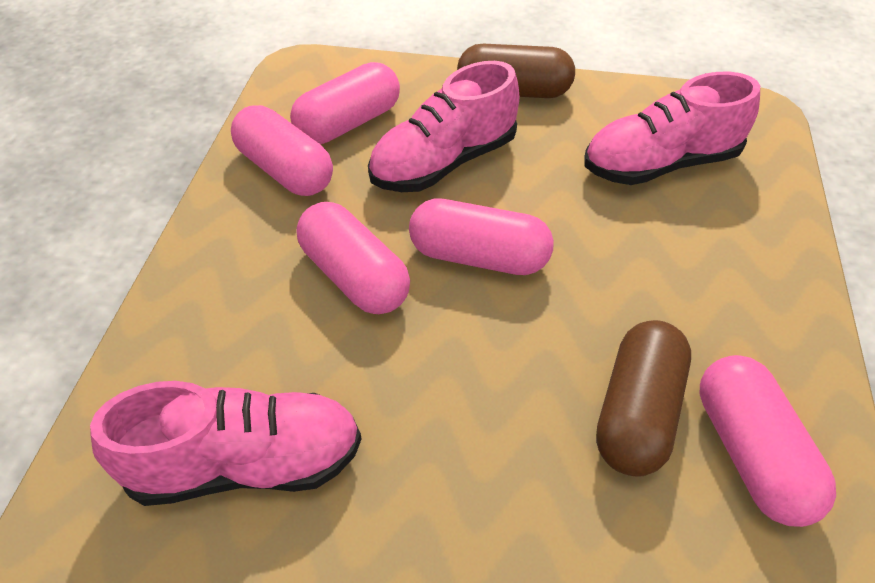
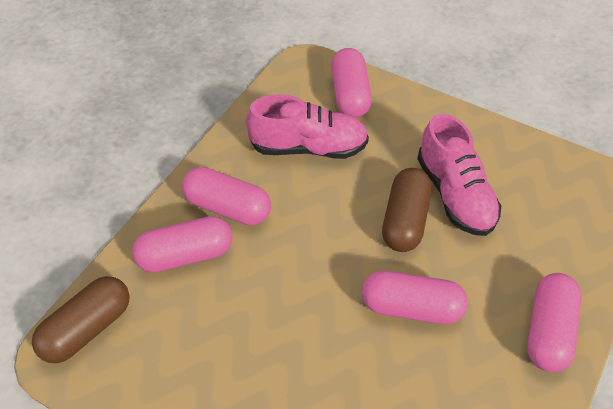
pink shoe: 3 -> 2

